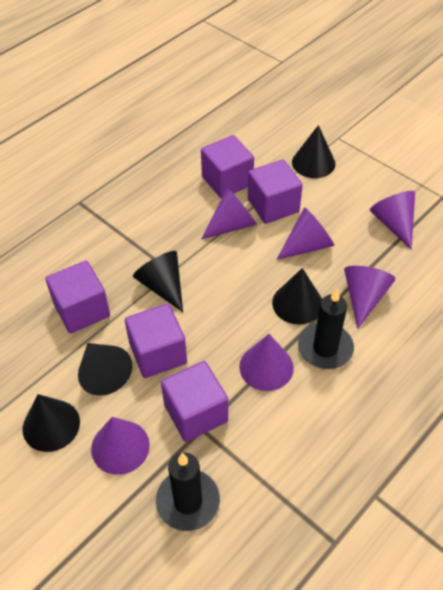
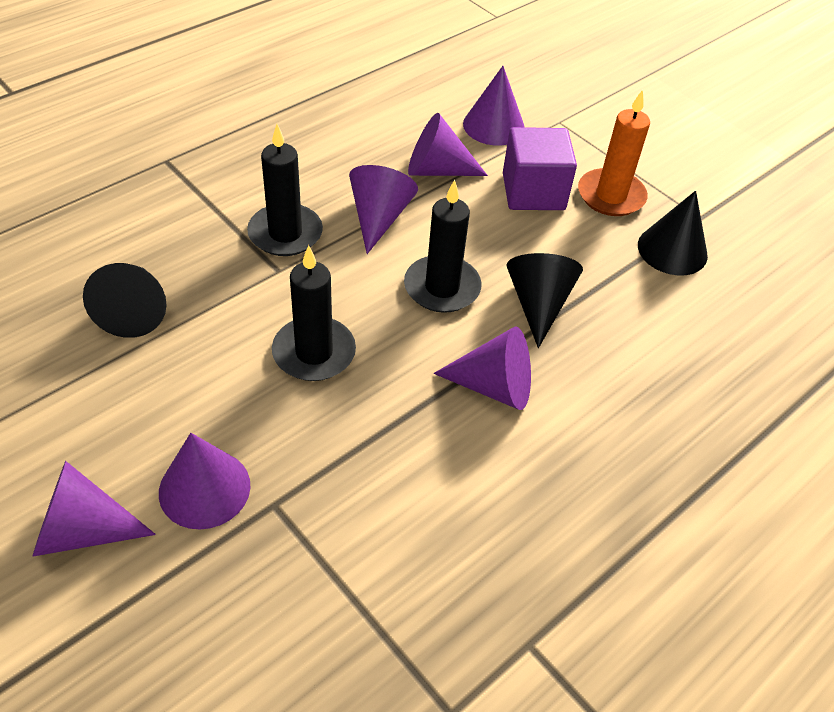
black candle: 2 -> 3
black cone: 5 -> 3
orange candle: 0 -> 1
purple cube: 5 -> 1

